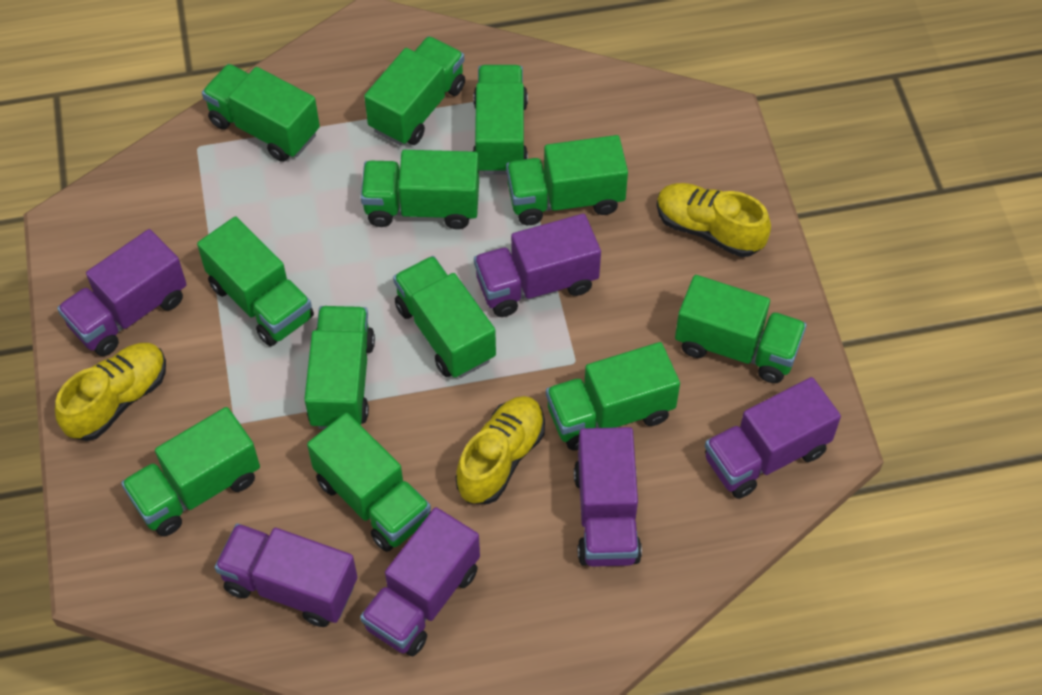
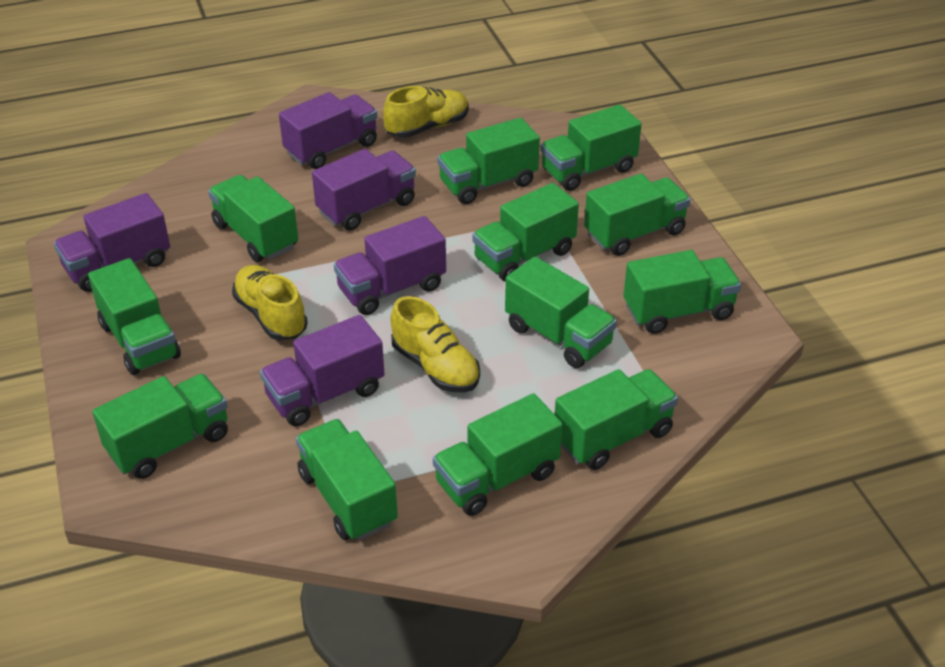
purple truck: 6 -> 5

